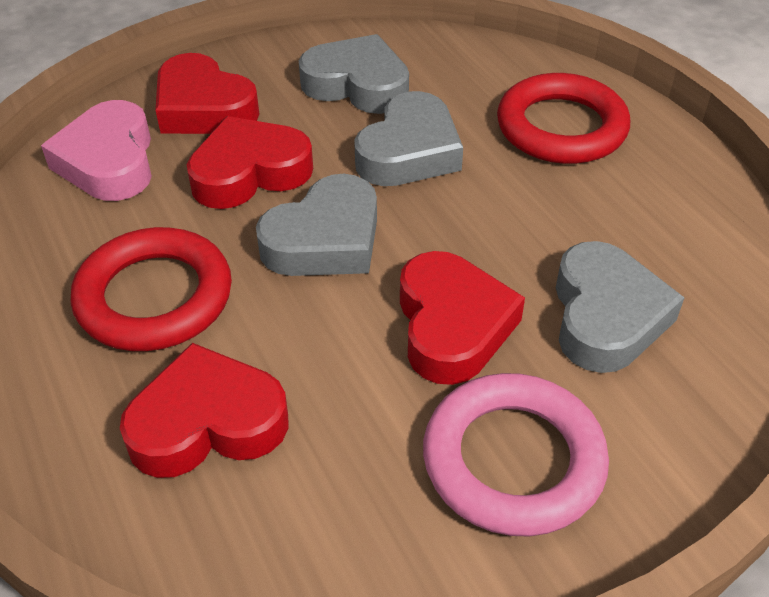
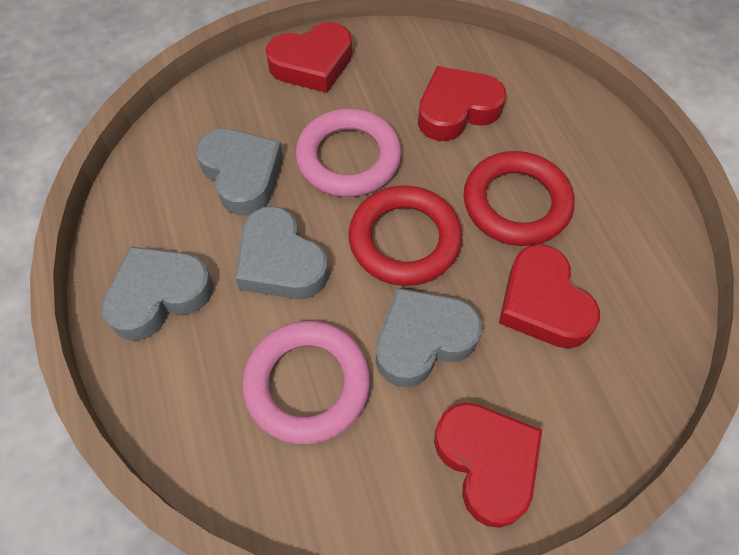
pink heart: 1 -> 0
pink ring: 1 -> 2

